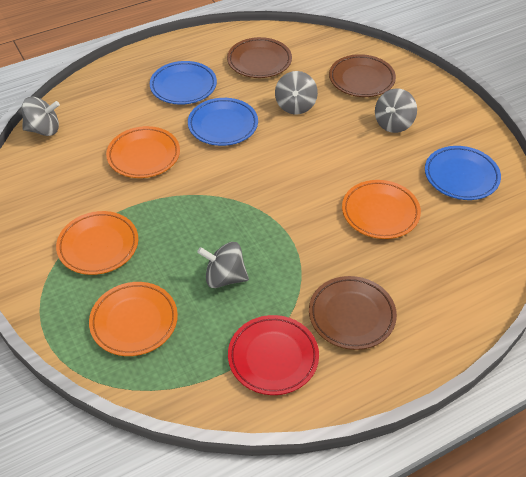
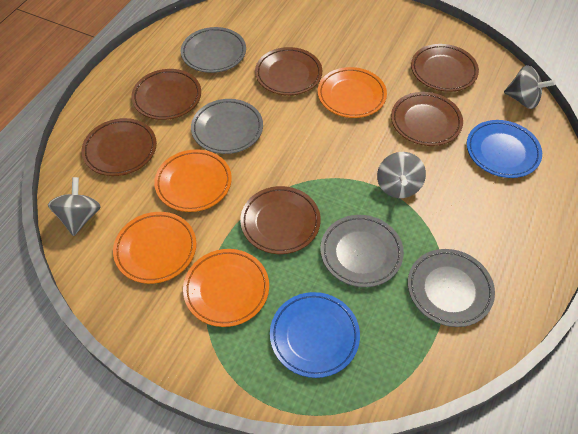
blue plate: 3 -> 2
brown plate: 3 -> 6
grey plate: 0 -> 4
grey spinning top: 4 -> 3
red plate: 1 -> 0

